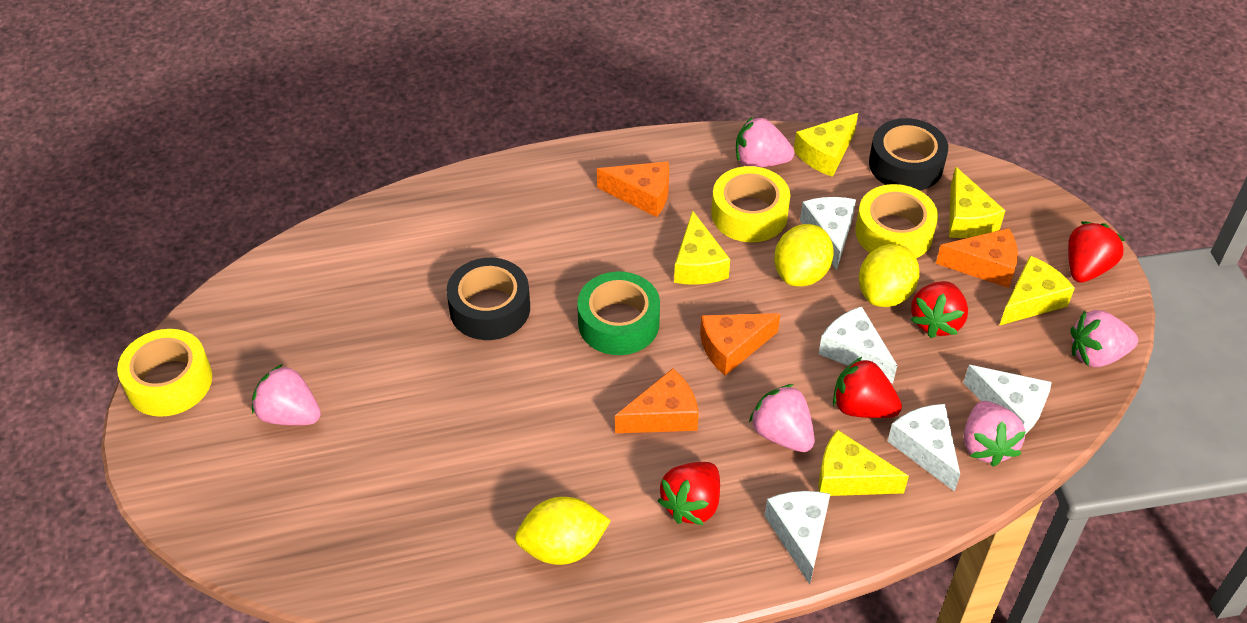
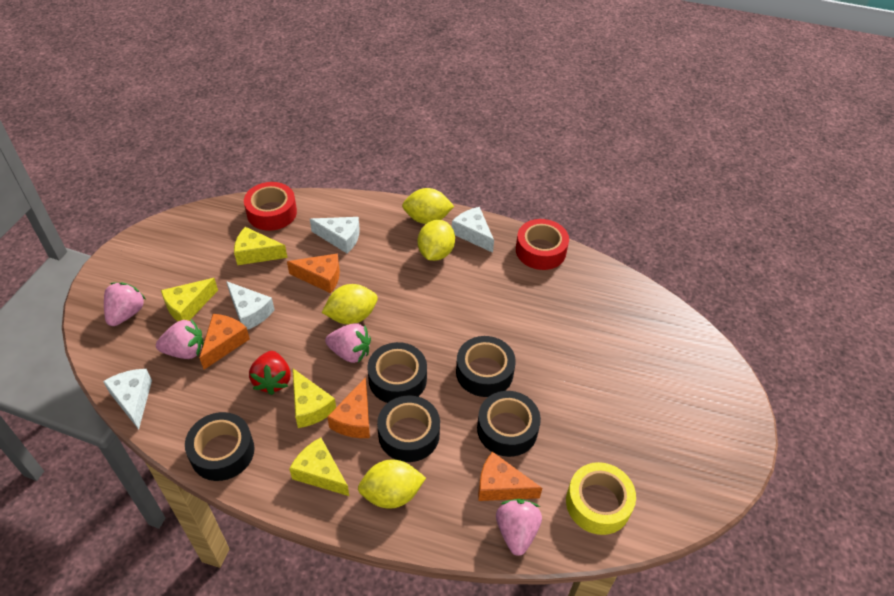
black tape: 2 -> 5
green tape: 1 -> 0
pink strawberry: 5 -> 4
red strawberry: 4 -> 1
red tape: 0 -> 2
white cheese: 5 -> 4
yellow cheese: 5 -> 4
yellow lemon: 3 -> 4
yellow tape: 3 -> 1

